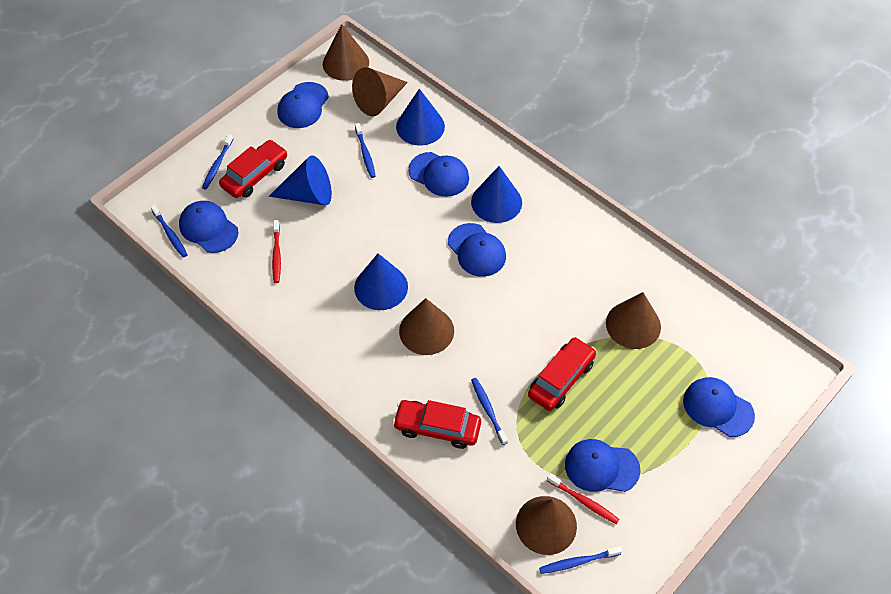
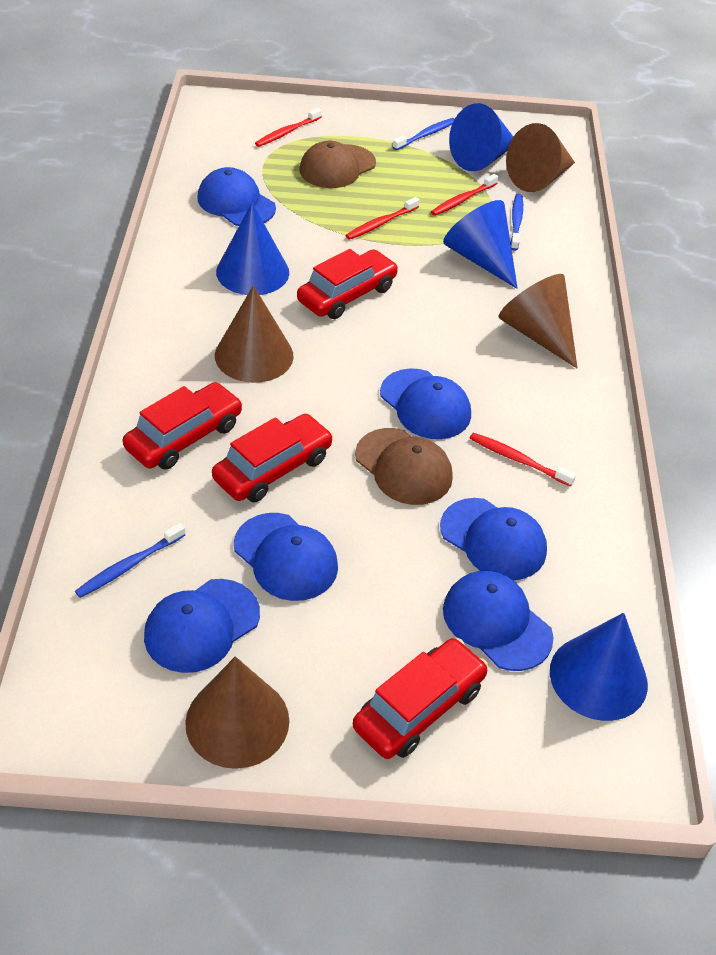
blue toothbrush: 5 -> 3
brown cap: 0 -> 2
brown cone: 5 -> 4
red car: 3 -> 4
red toothbrush: 2 -> 4

